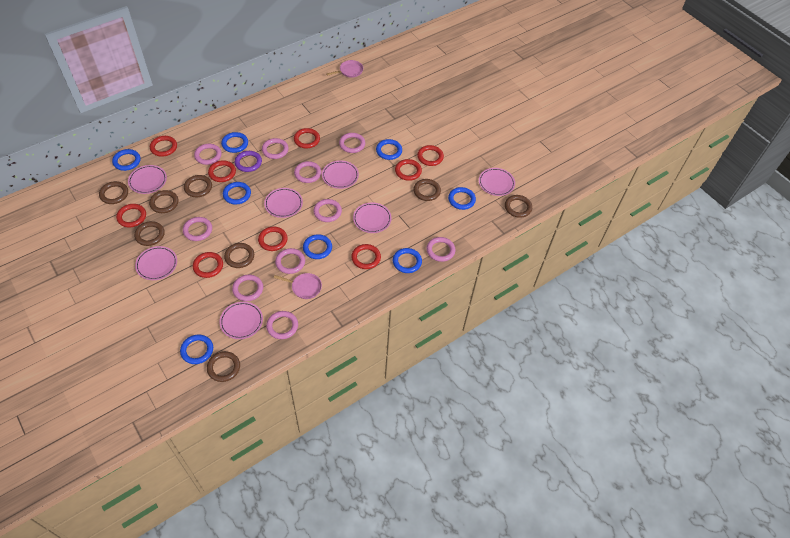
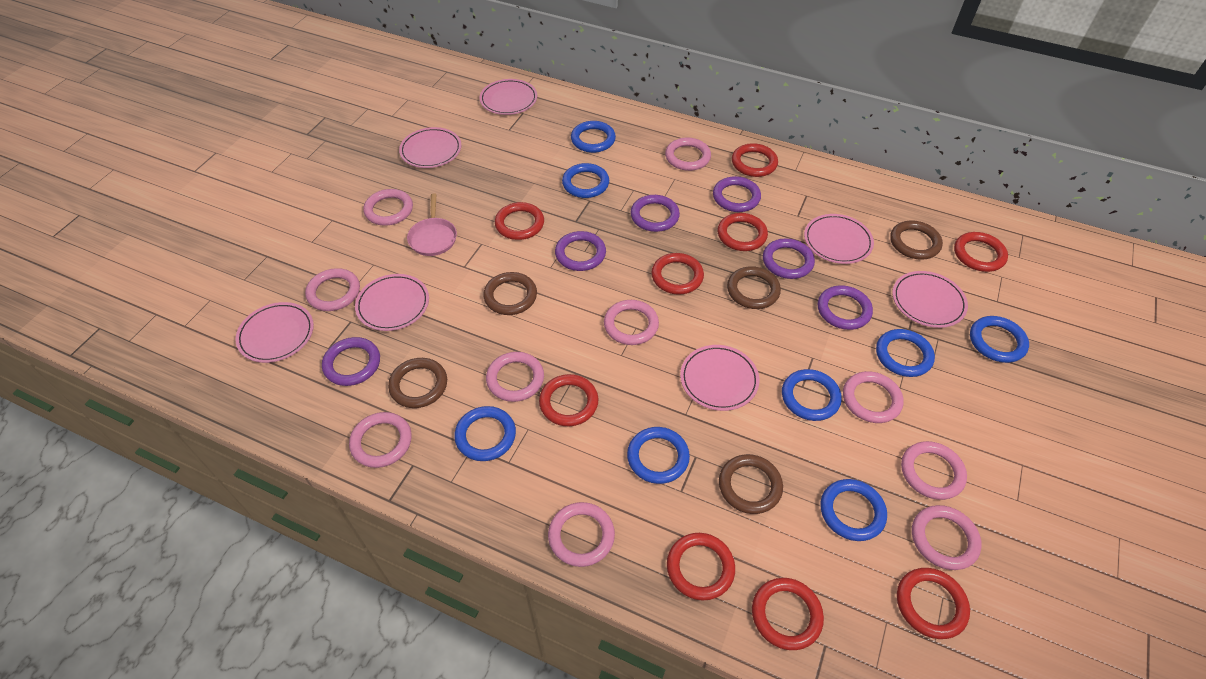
brown ring: 8 -> 5
pink pan: 2 -> 1
purple ring: 1 -> 6

